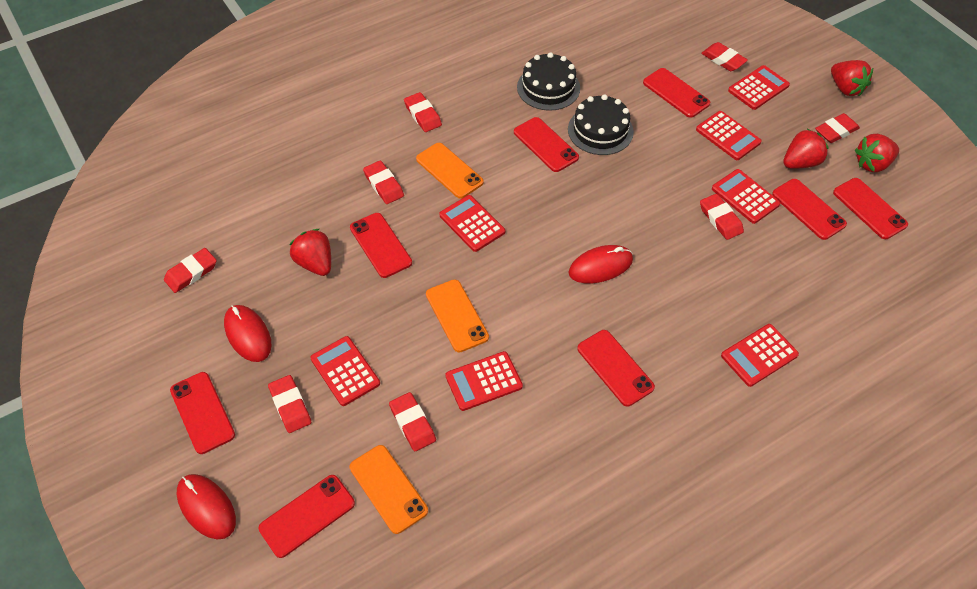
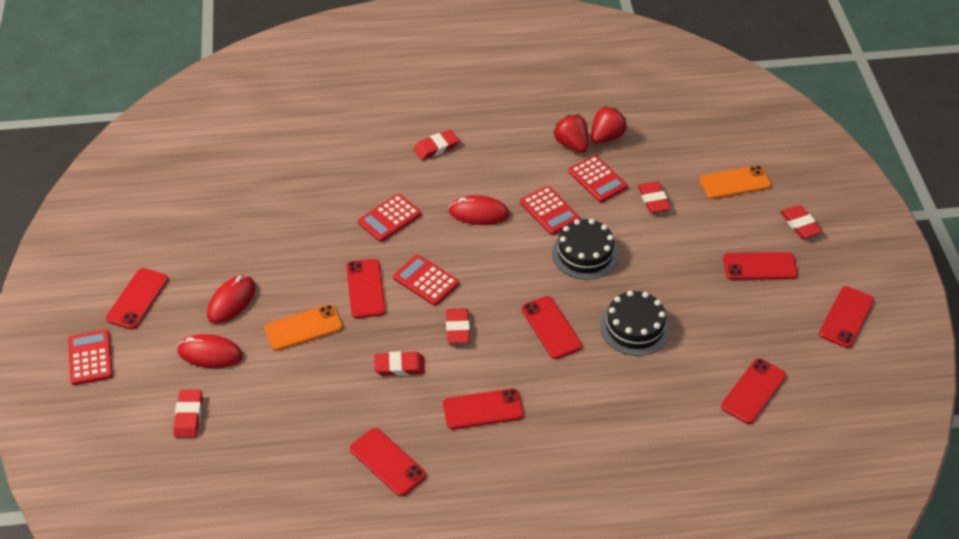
orange phone: 3 -> 2
red calculator: 7 -> 5
red eraser: 8 -> 6
red strawberry: 4 -> 2

